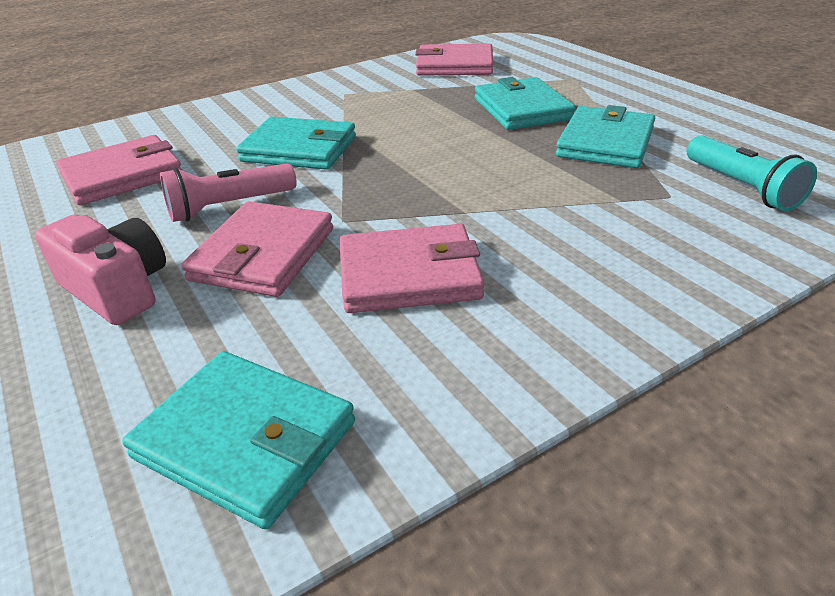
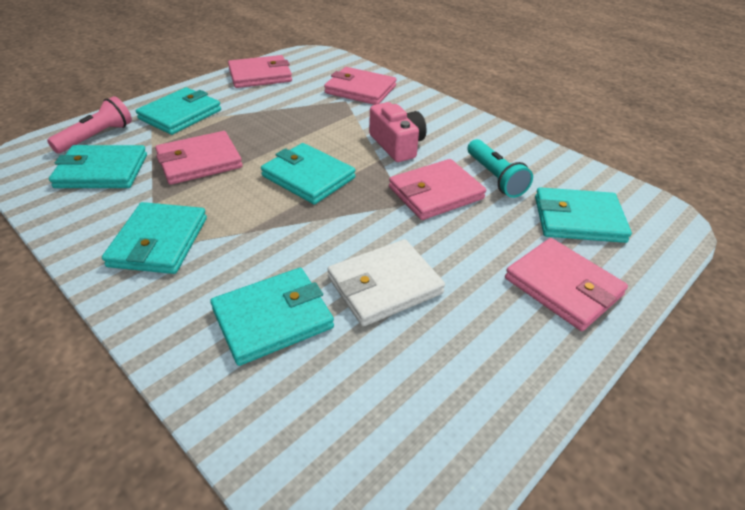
pink wallet: 4 -> 5
turquoise wallet: 4 -> 6
white wallet: 0 -> 1

